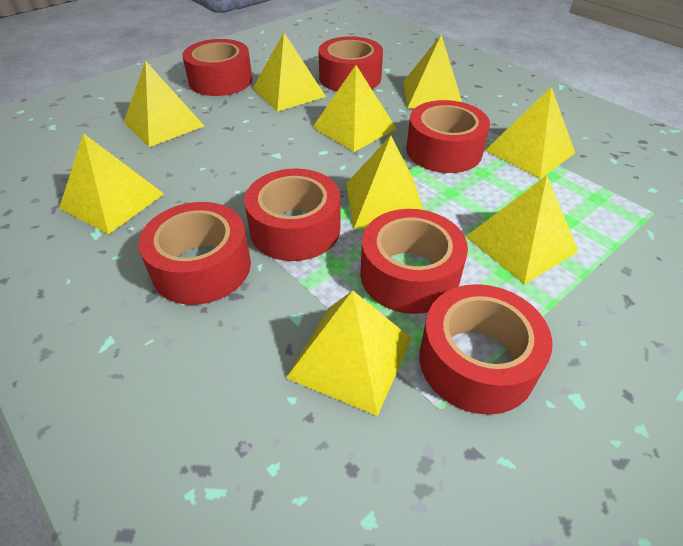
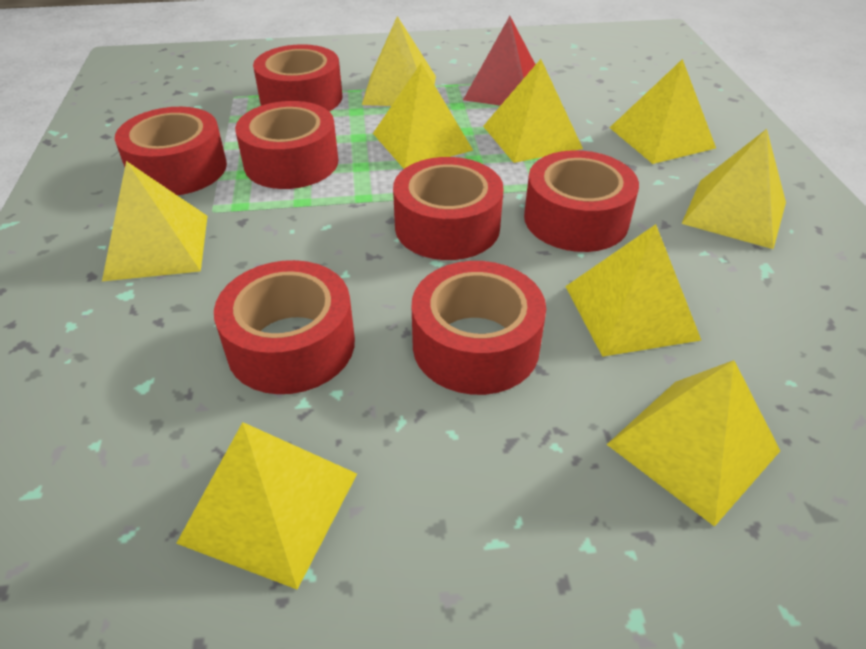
red pyramid: 0 -> 1

